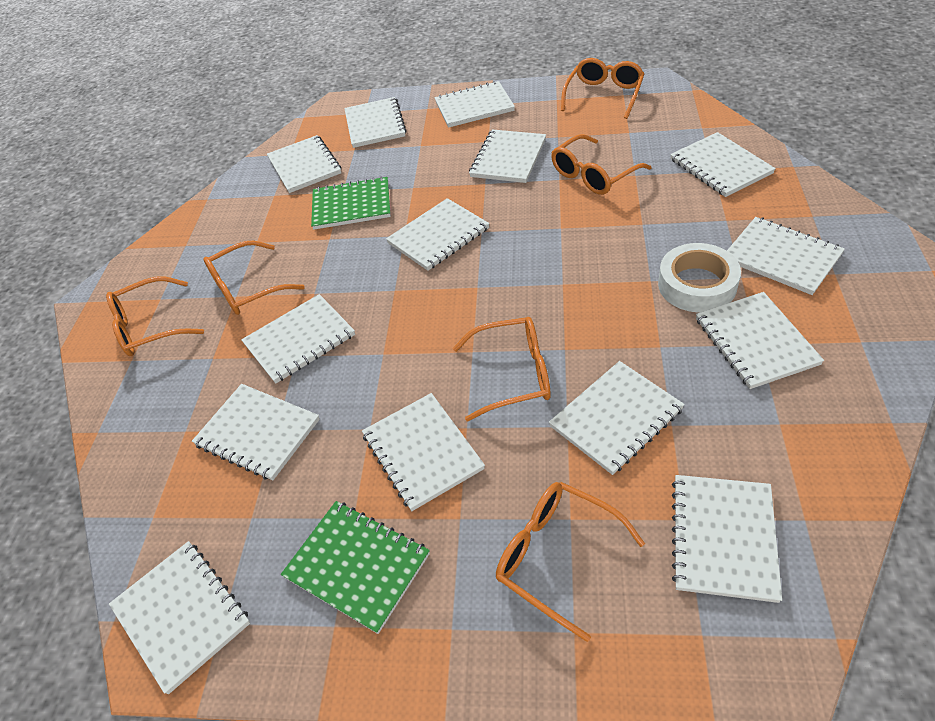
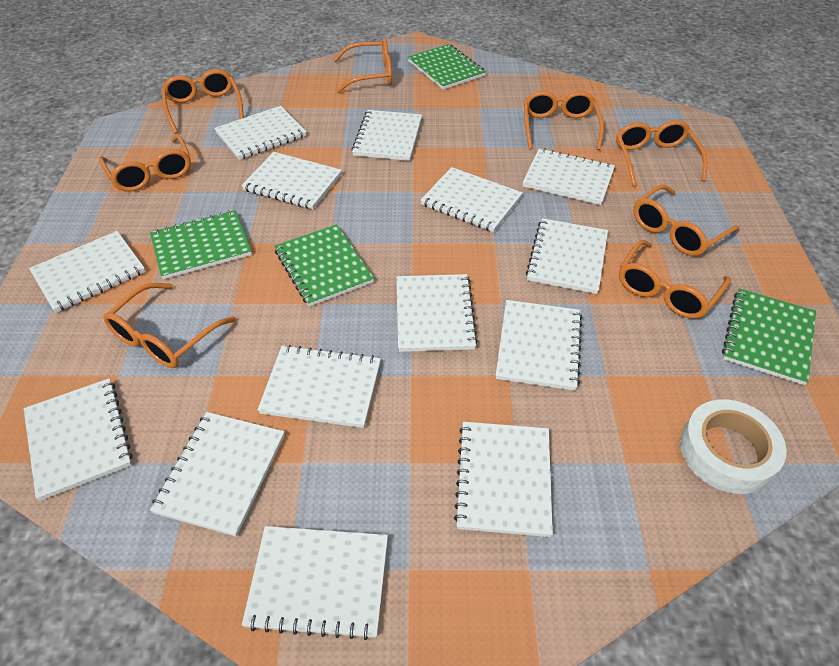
green notebook: 2 -> 4
orange glasses: 6 -> 8

